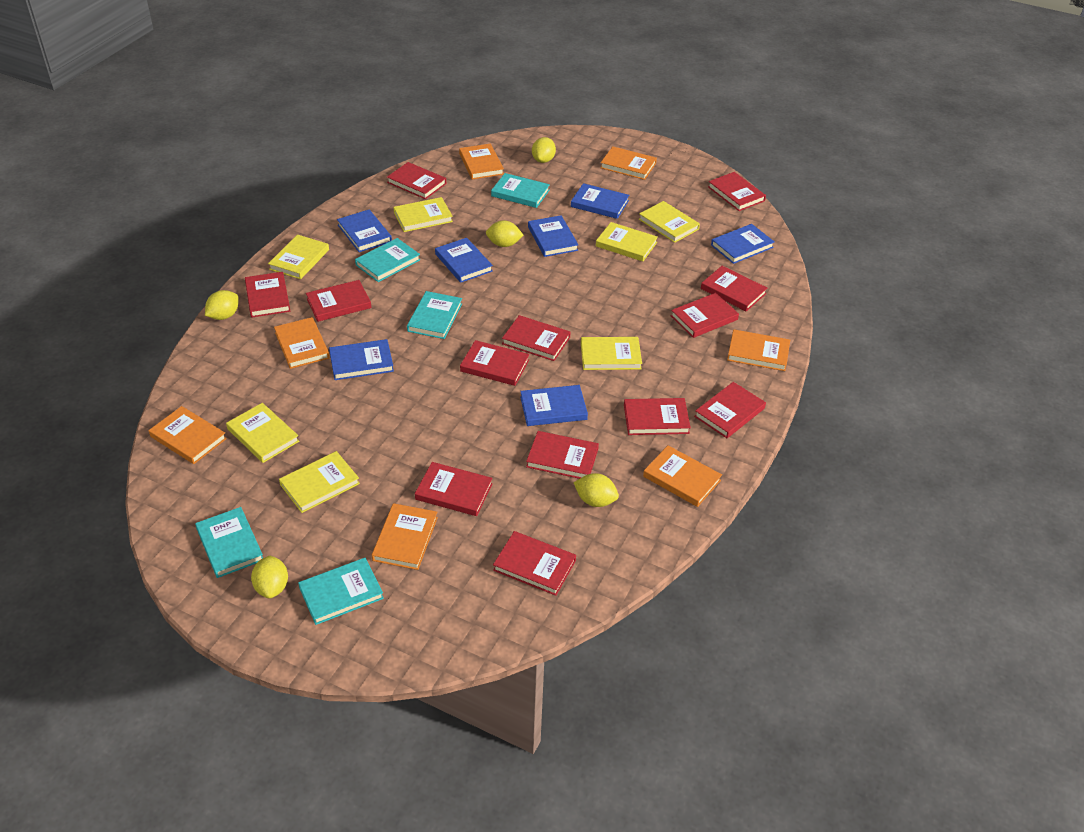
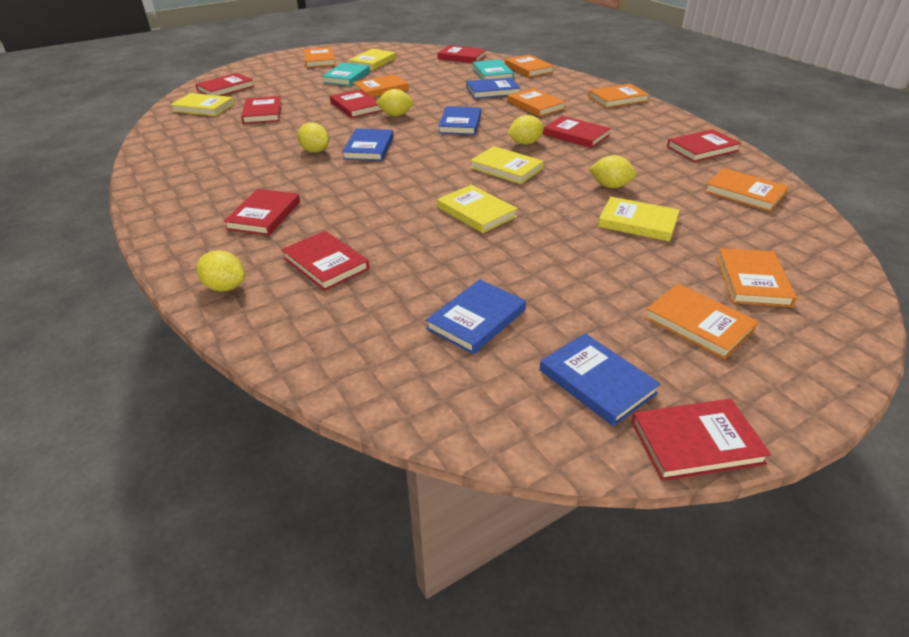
blue book: 7 -> 5
orange book: 7 -> 8
red book: 13 -> 9
turquoise book: 5 -> 2
yellow book: 7 -> 5

